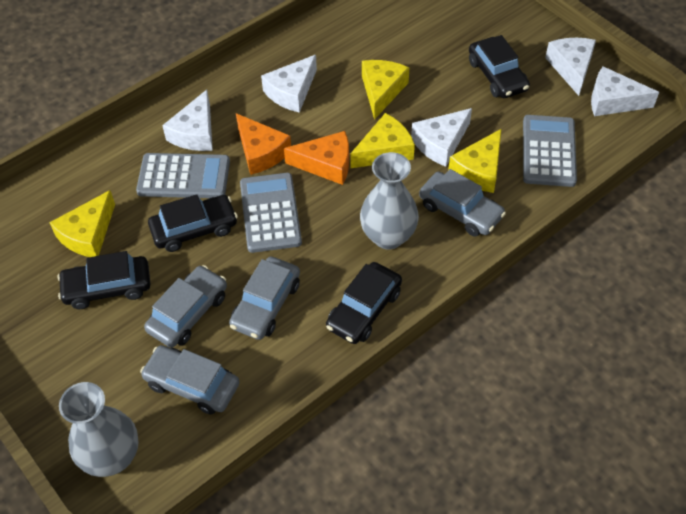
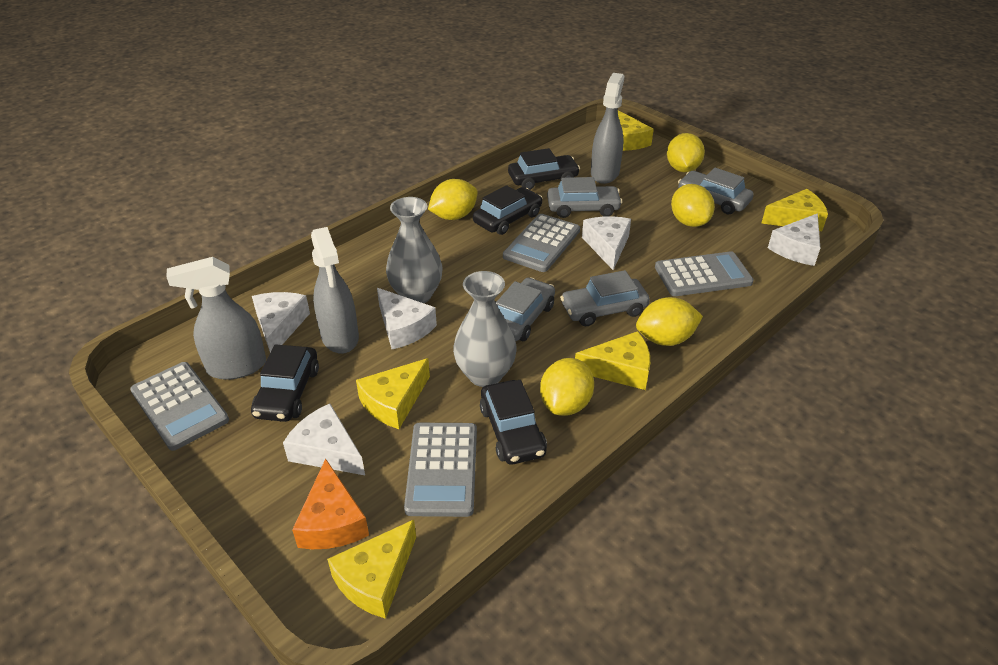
grey calculator: 3 -> 4
grey spray bottle: 0 -> 3
orange cheese: 2 -> 1
yellow cheese: 4 -> 5
yellow lemon: 0 -> 5

